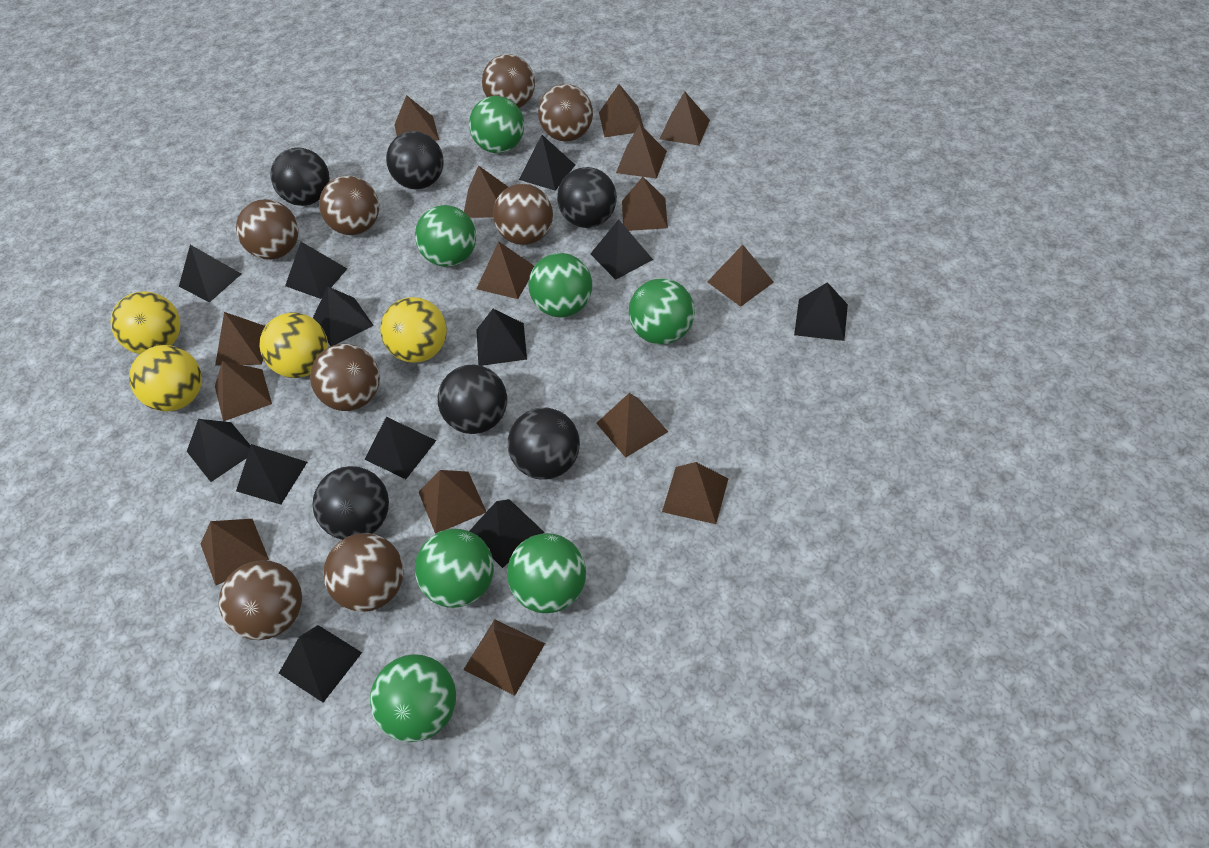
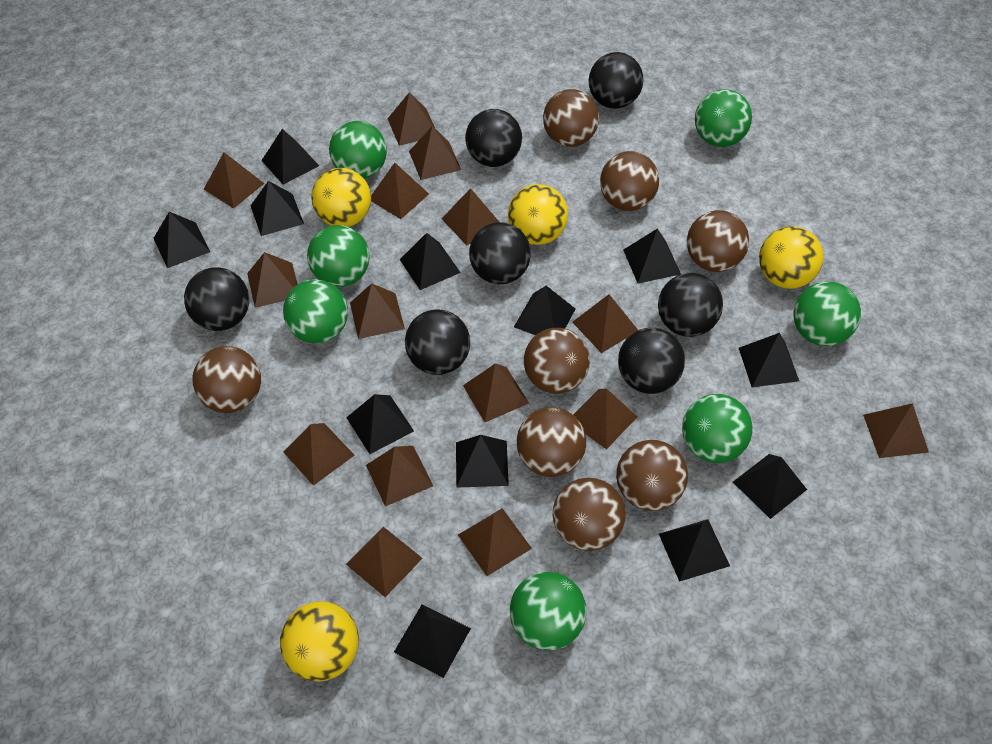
black ball: 6 -> 7

